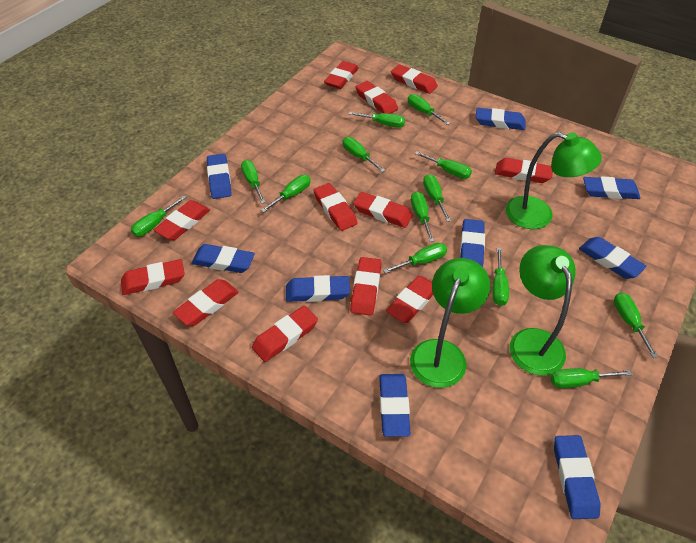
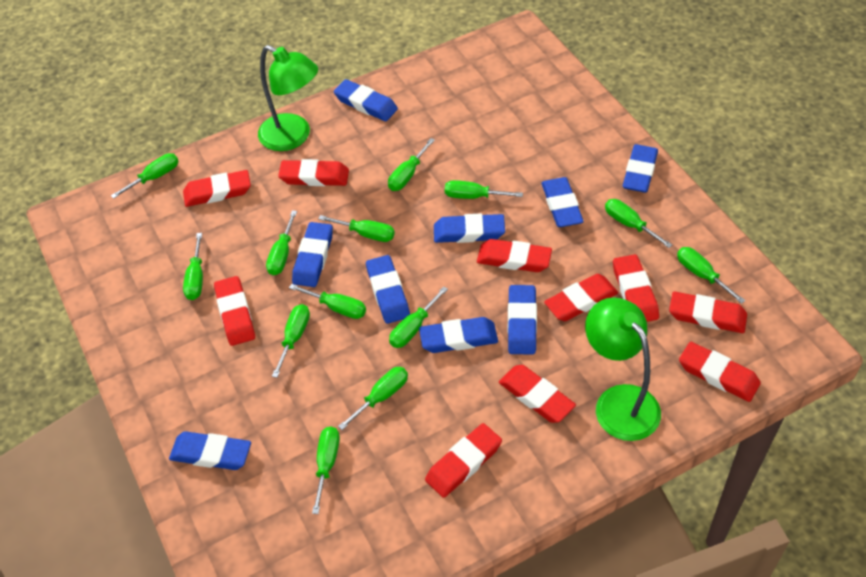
green lamp: 3 -> 2
red eraser: 12 -> 10

